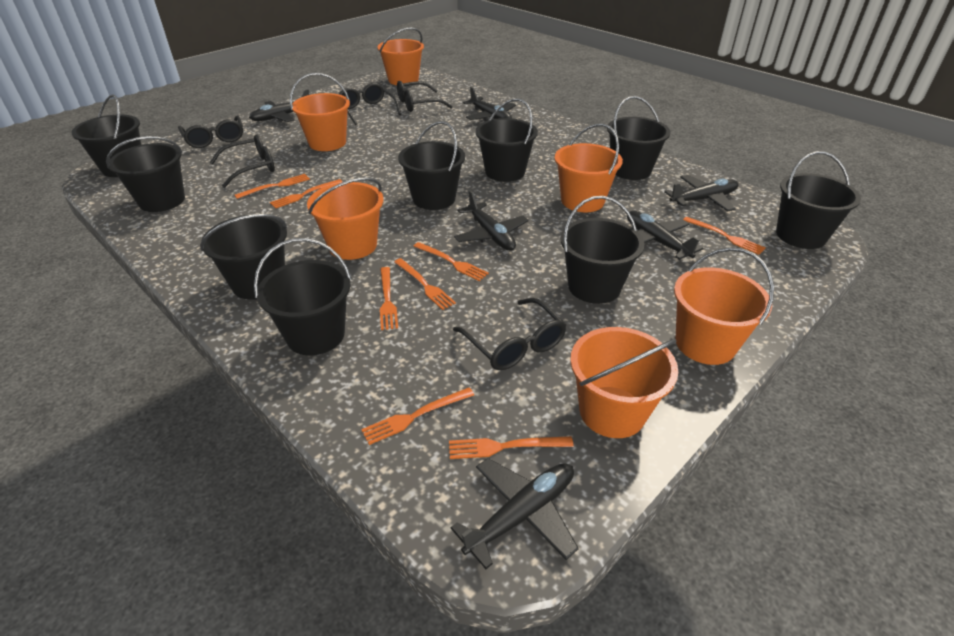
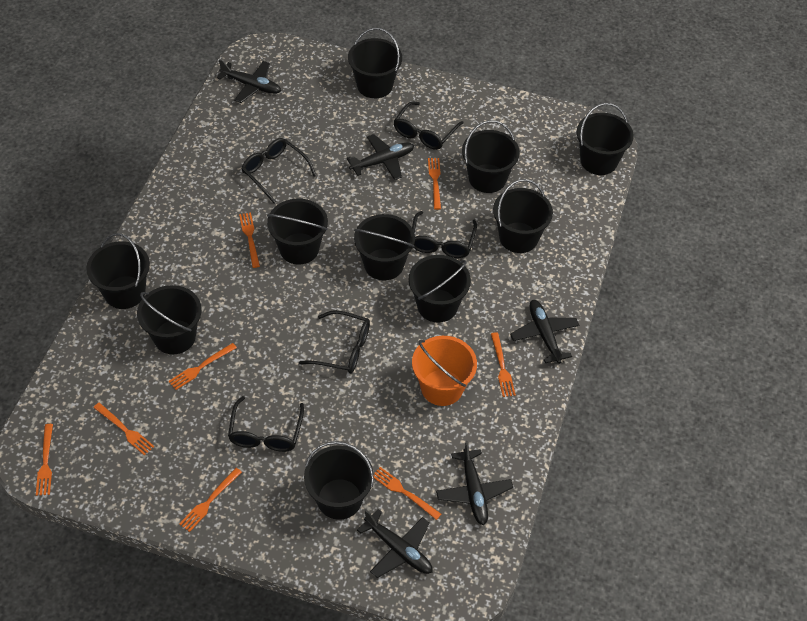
black bucket: 9 -> 10
black plane: 6 -> 5
orange bucket: 6 -> 1

